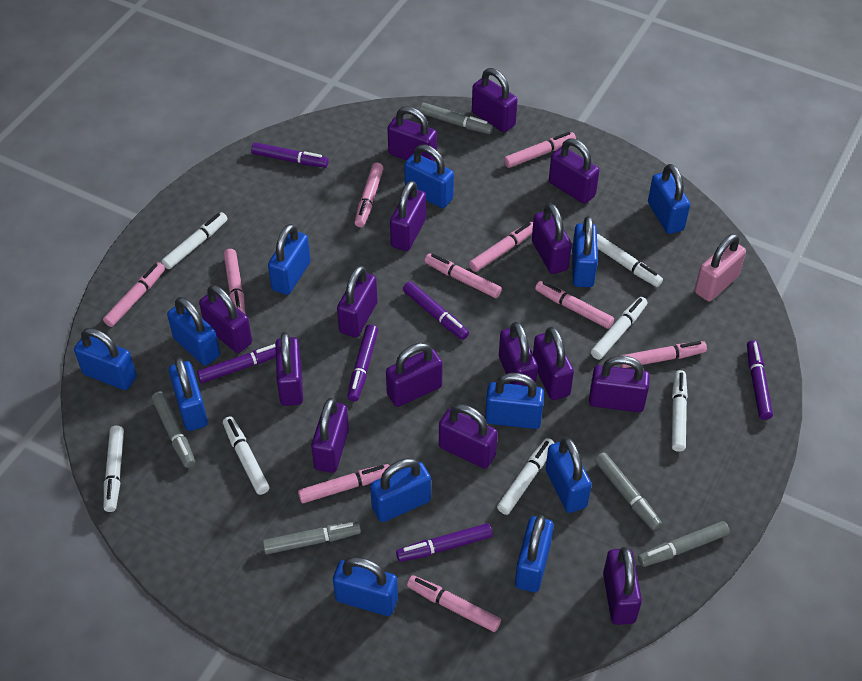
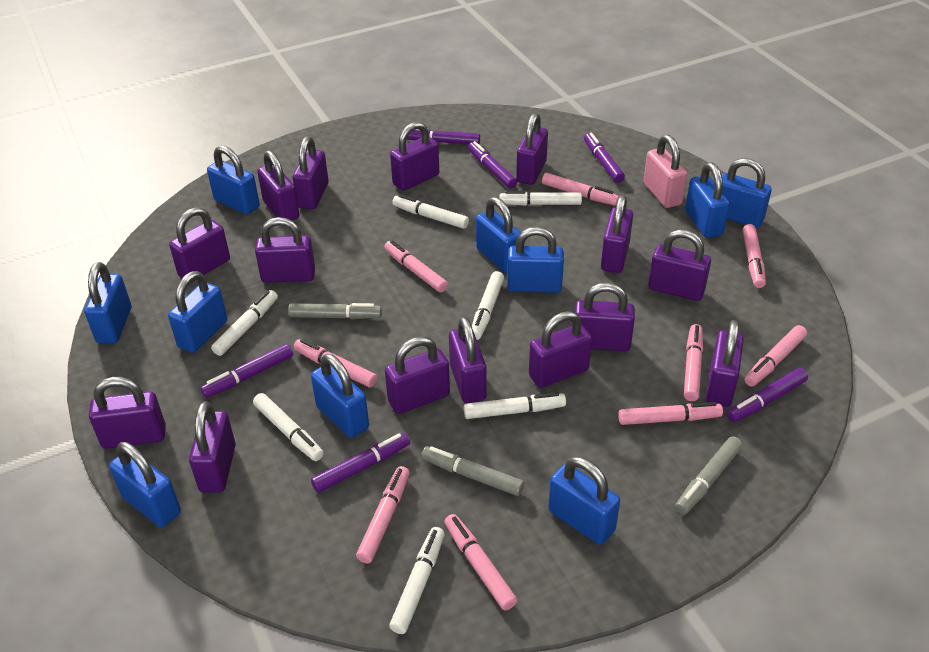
blue padlock: 12 -> 10
grey marker: 5 -> 3
pink marker: 10 -> 9

